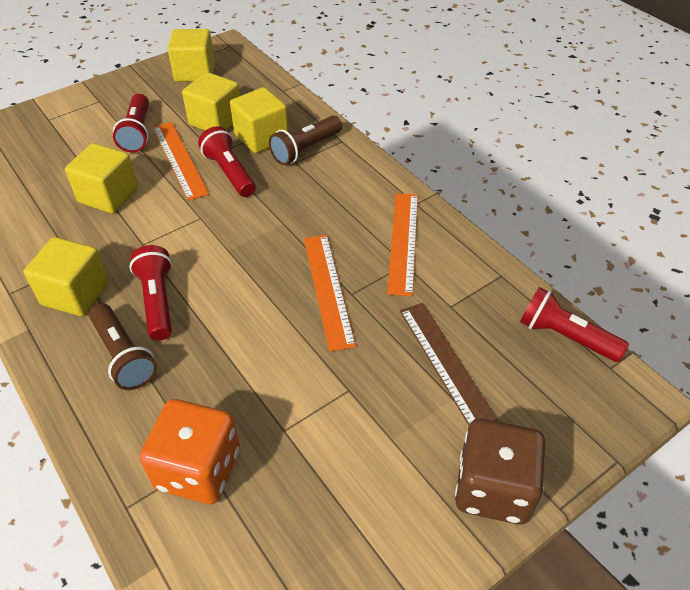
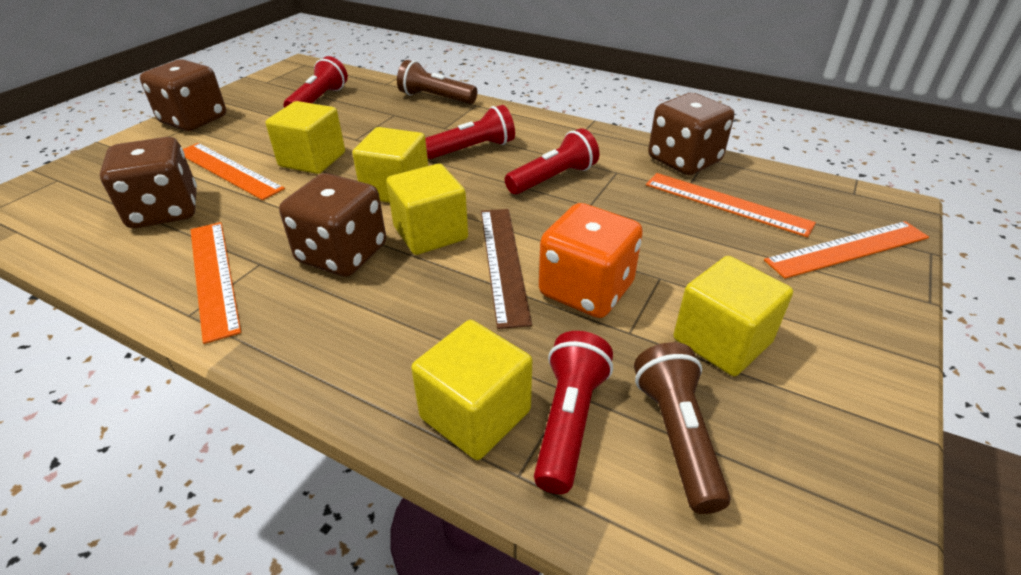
brown dice: 1 -> 4
orange ruler: 3 -> 4

